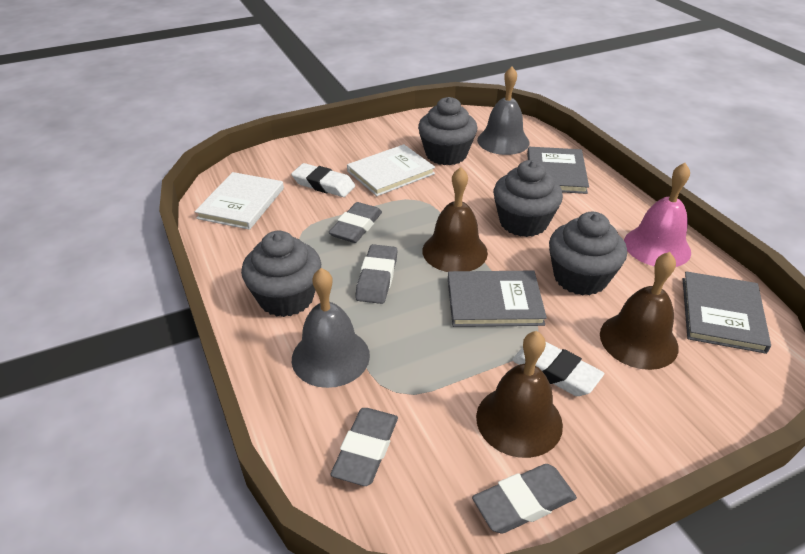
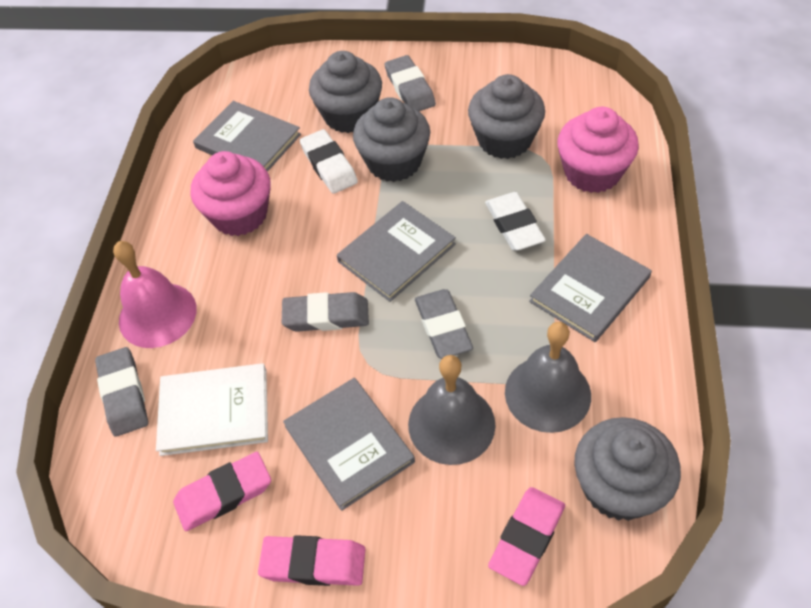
brown bell: 3 -> 0
grey book: 3 -> 4
pink cupcake: 0 -> 2
pink eraser: 0 -> 3
white book: 2 -> 1

